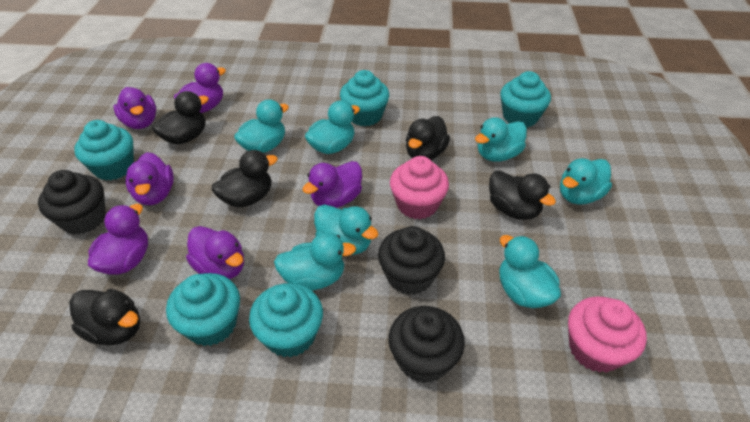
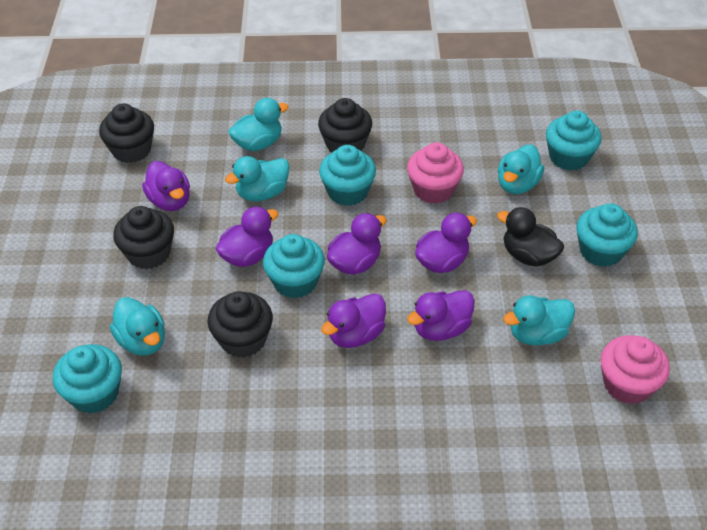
black cupcake: 3 -> 4
black duck: 5 -> 1
turquoise duck: 7 -> 5

